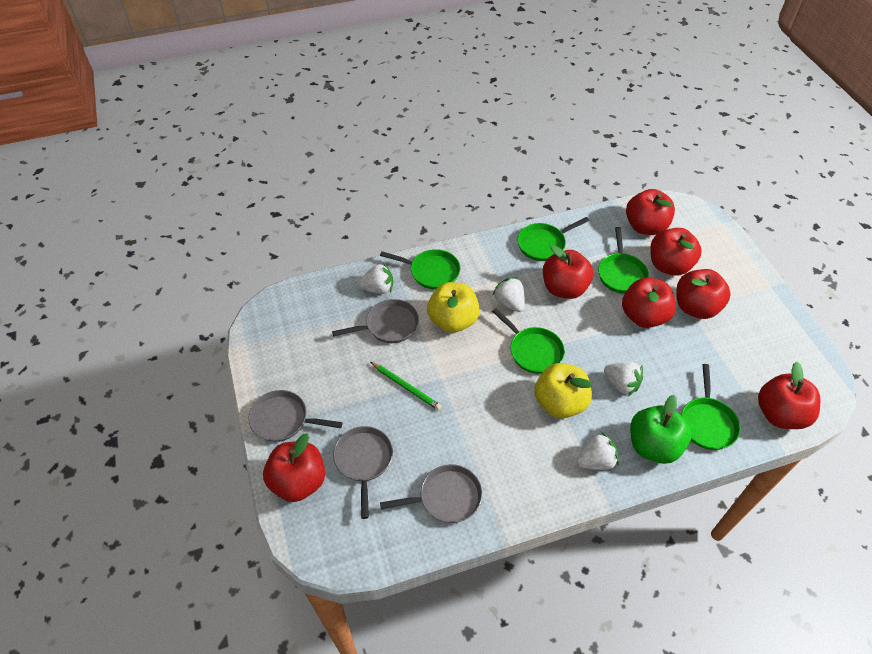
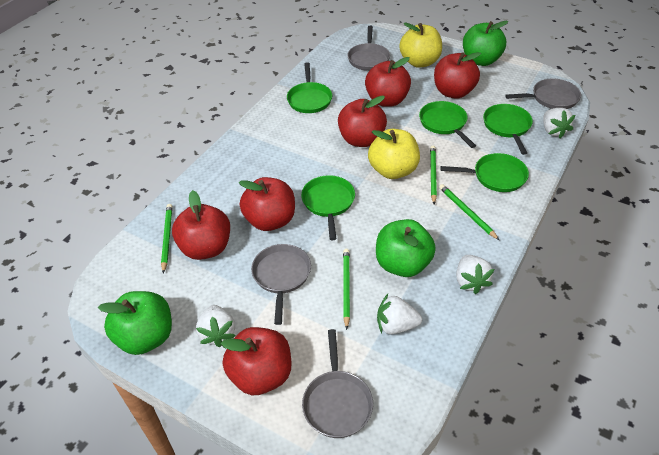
green apple: 1 -> 3
green pencil: 1 -> 4
red apple: 7 -> 6

